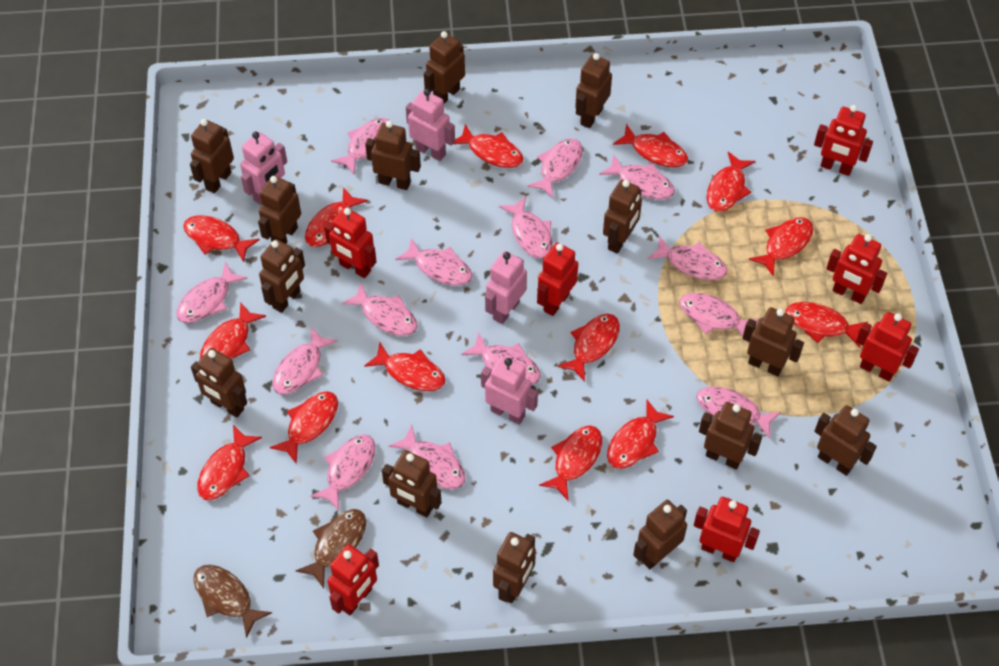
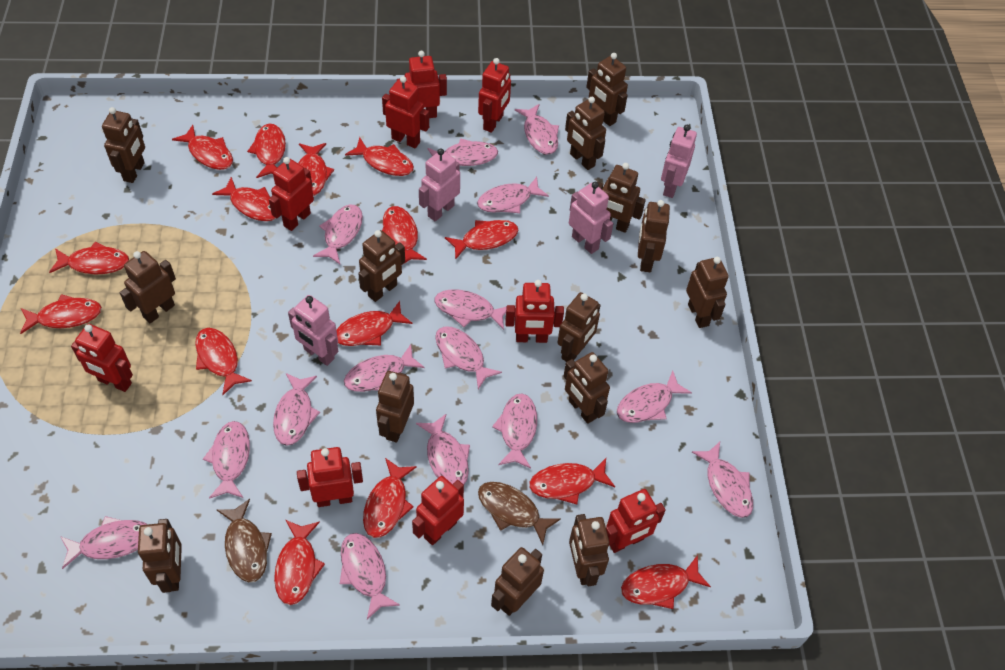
pink fish: 14 -> 15
red fish: 14 -> 15
red robot: 7 -> 9

